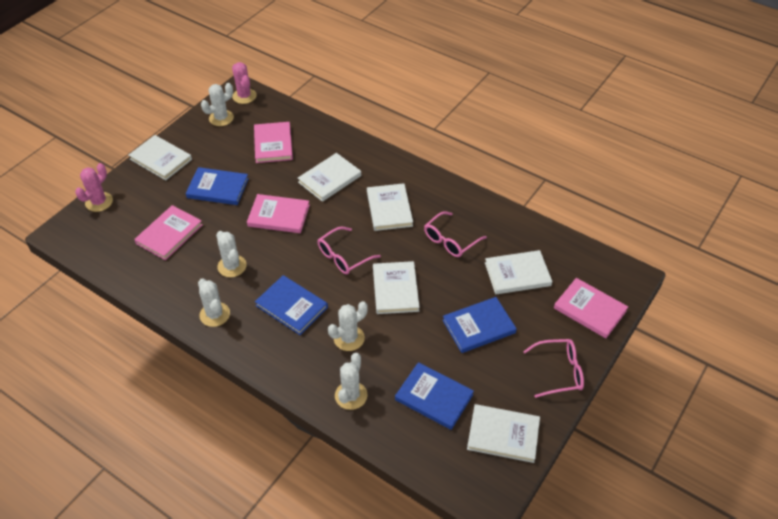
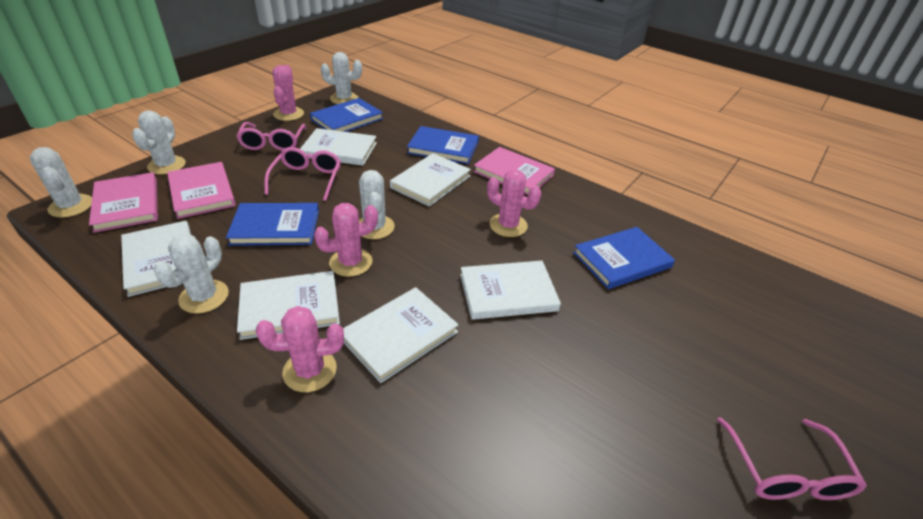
pink book: 4 -> 3
pink cactus: 2 -> 4

